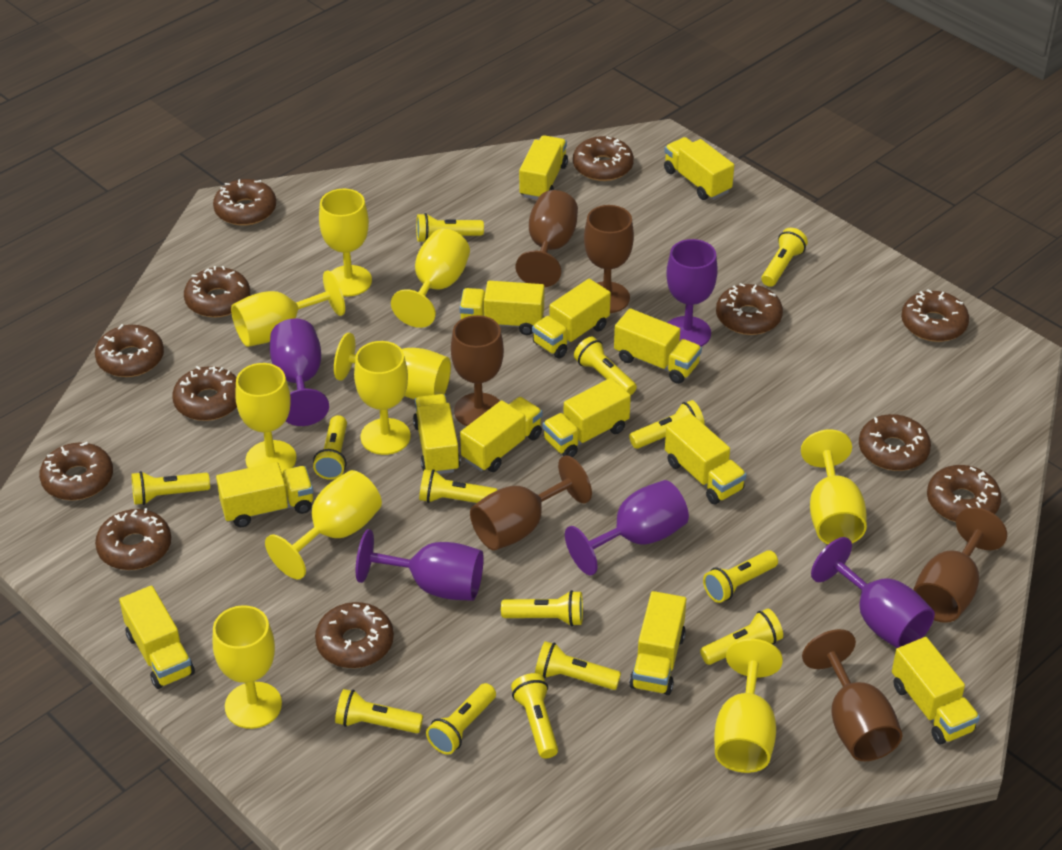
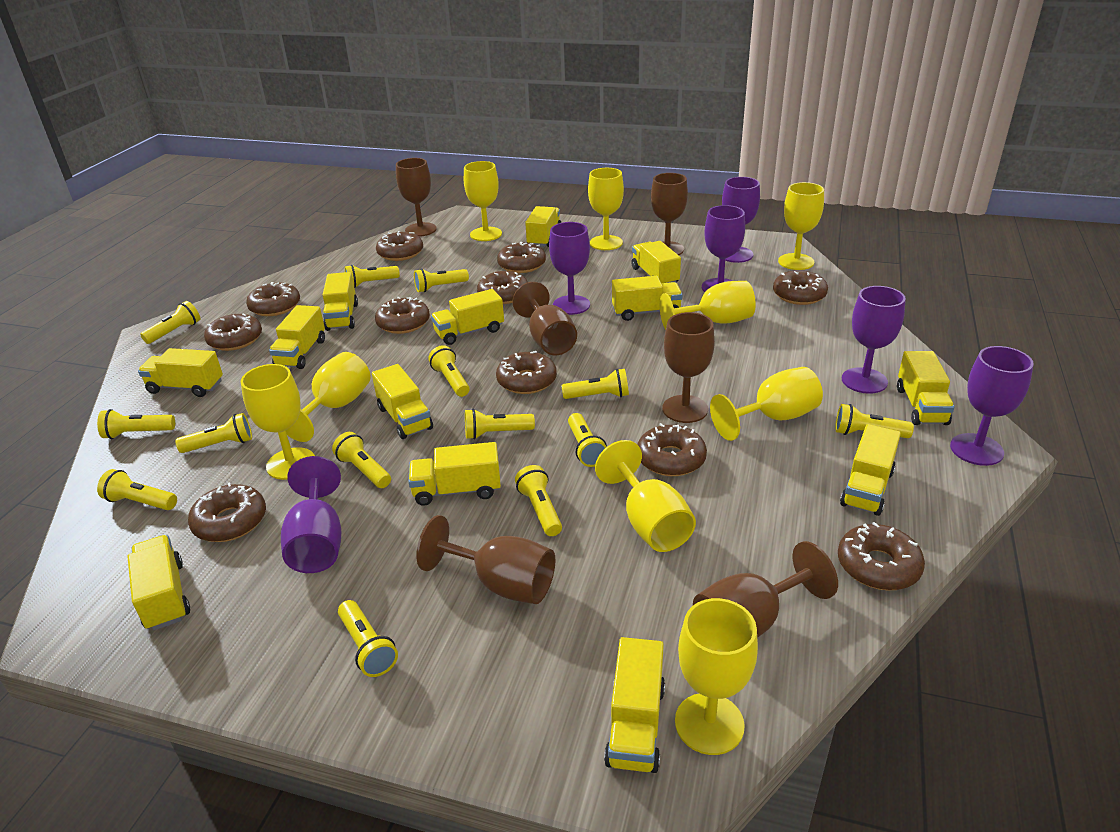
brown donut: 12 -> 11
purple goblet: 5 -> 6
yellow goblet: 10 -> 9

